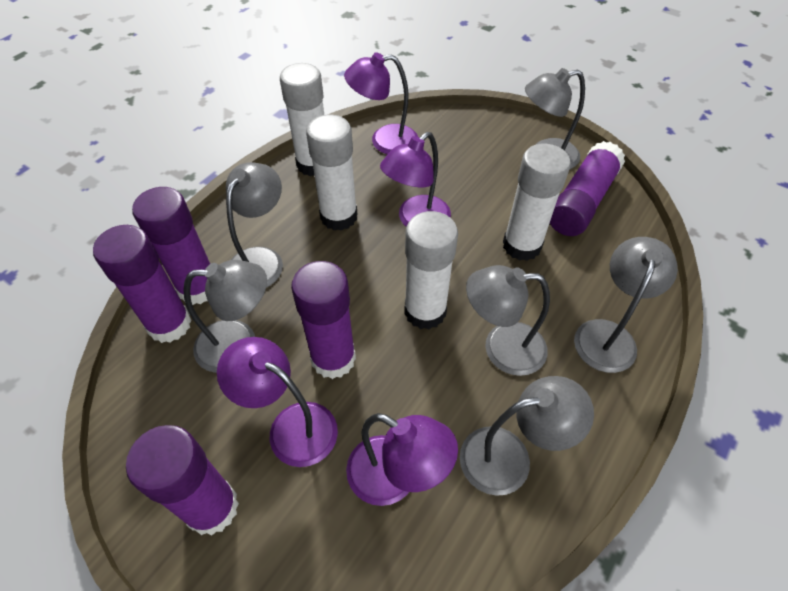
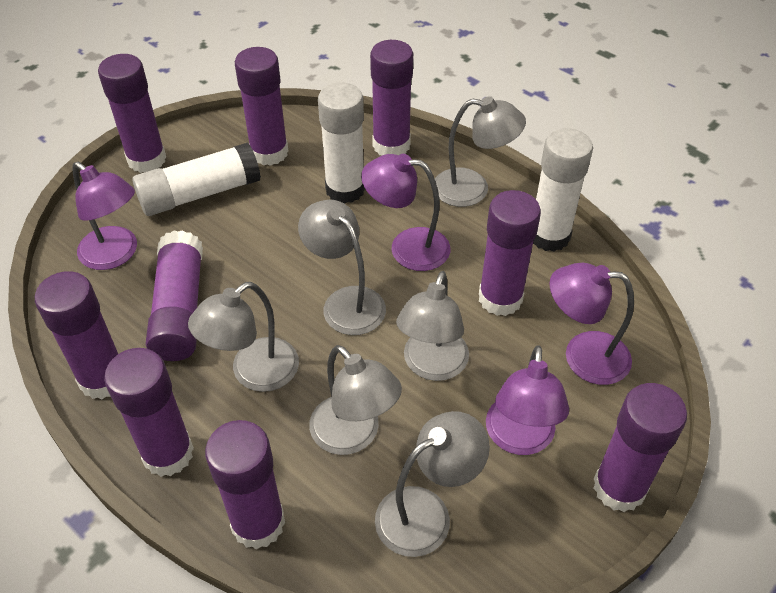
purple glue stick: 5 -> 9
white glue stick: 4 -> 3

